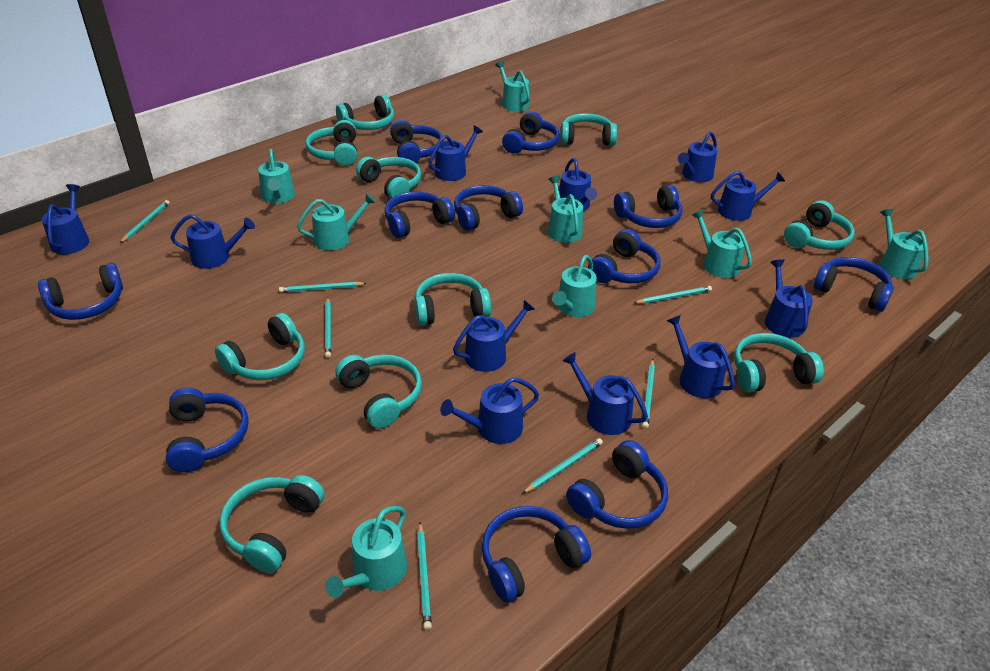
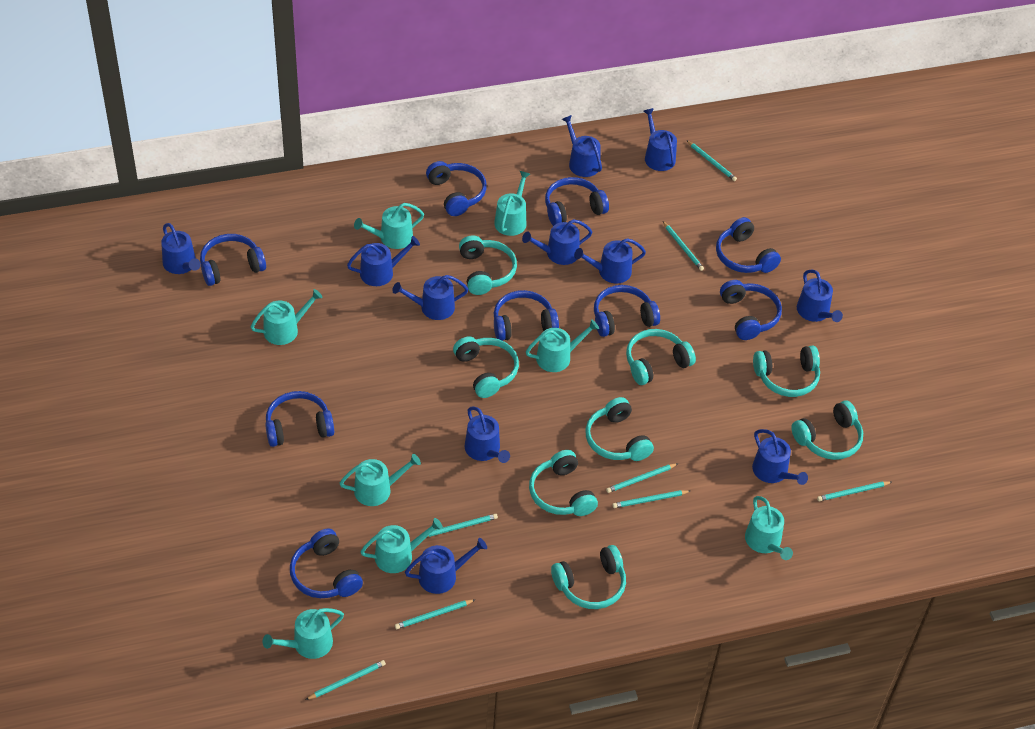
blue headphones: 11 -> 9
turquoise headphones: 10 -> 8
turquoise pencil: 7 -> 8

